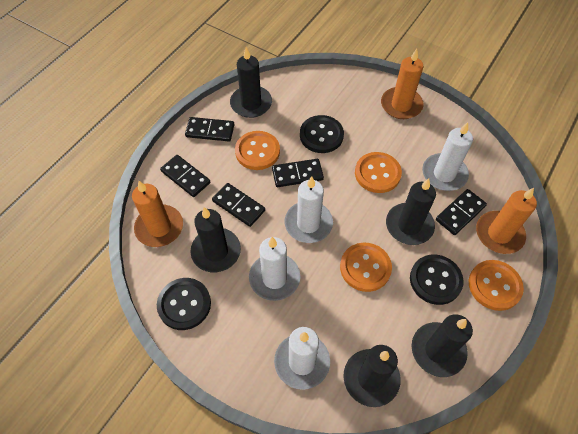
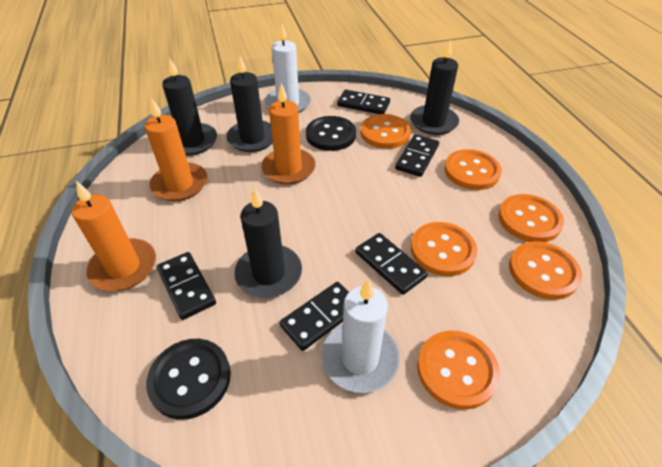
black button: 3 -> 2
black candle: 5 -> 4
orange button: 4 -> 6
white candle: 4 -> 2

